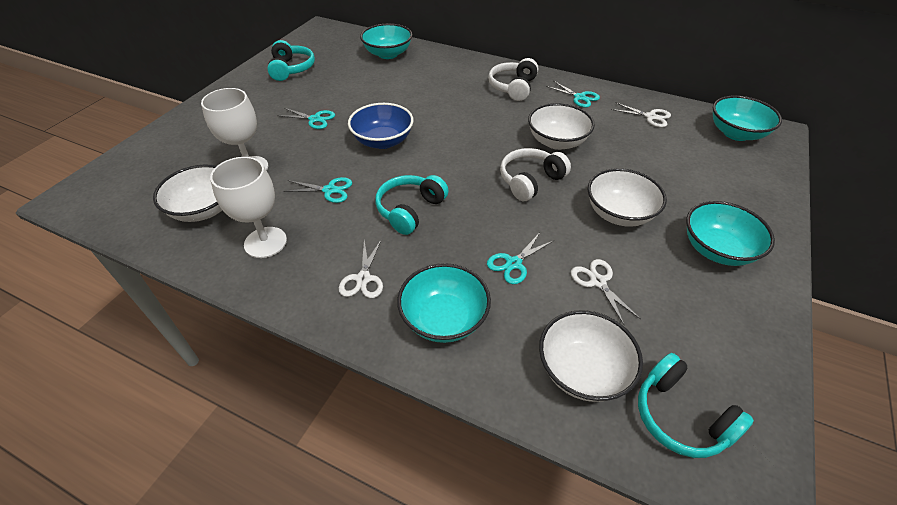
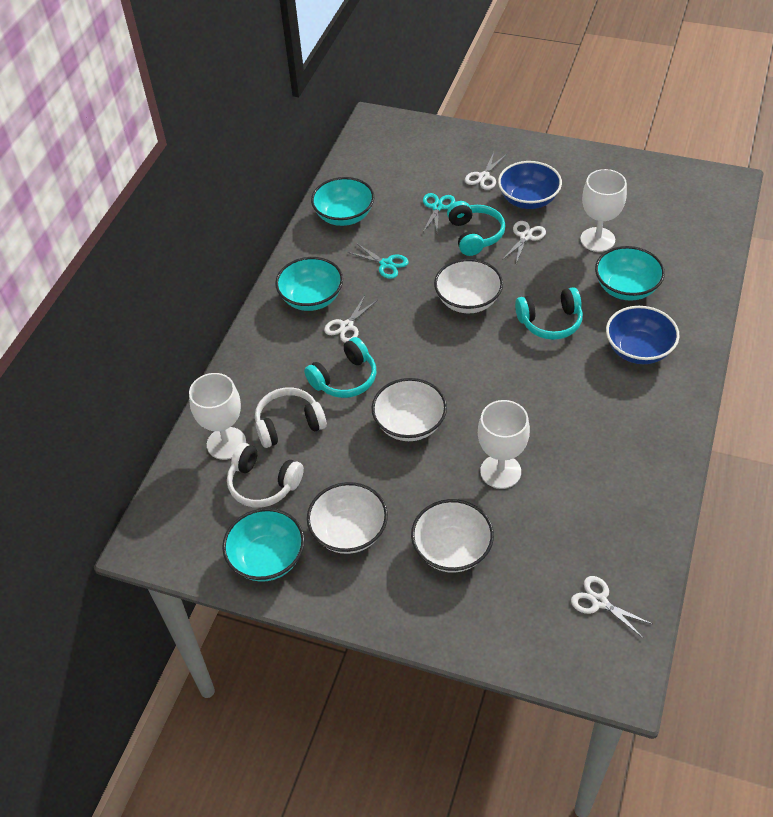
blue bowl: 1 -> 2
turquoise scissors: 4 -> 2
white goblet: 2 -> 3
white scissors: 3 -> 4

